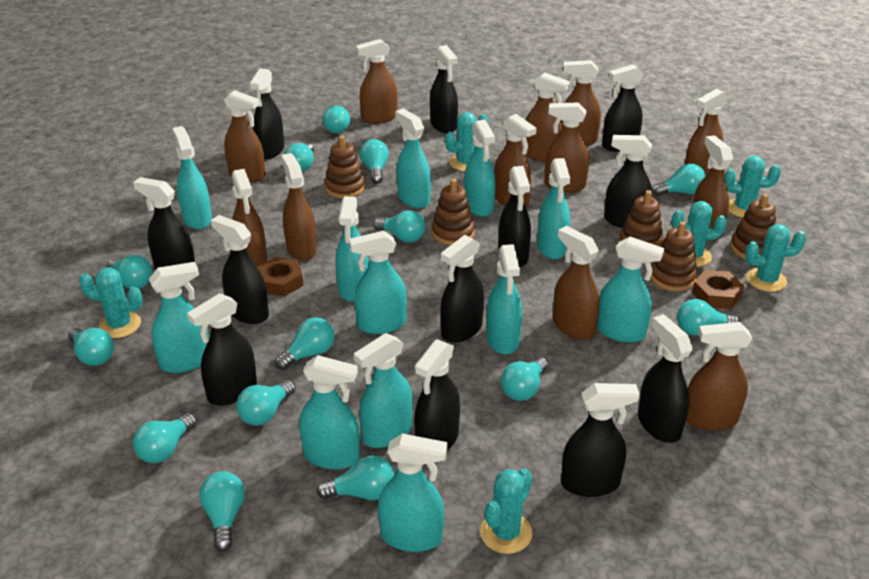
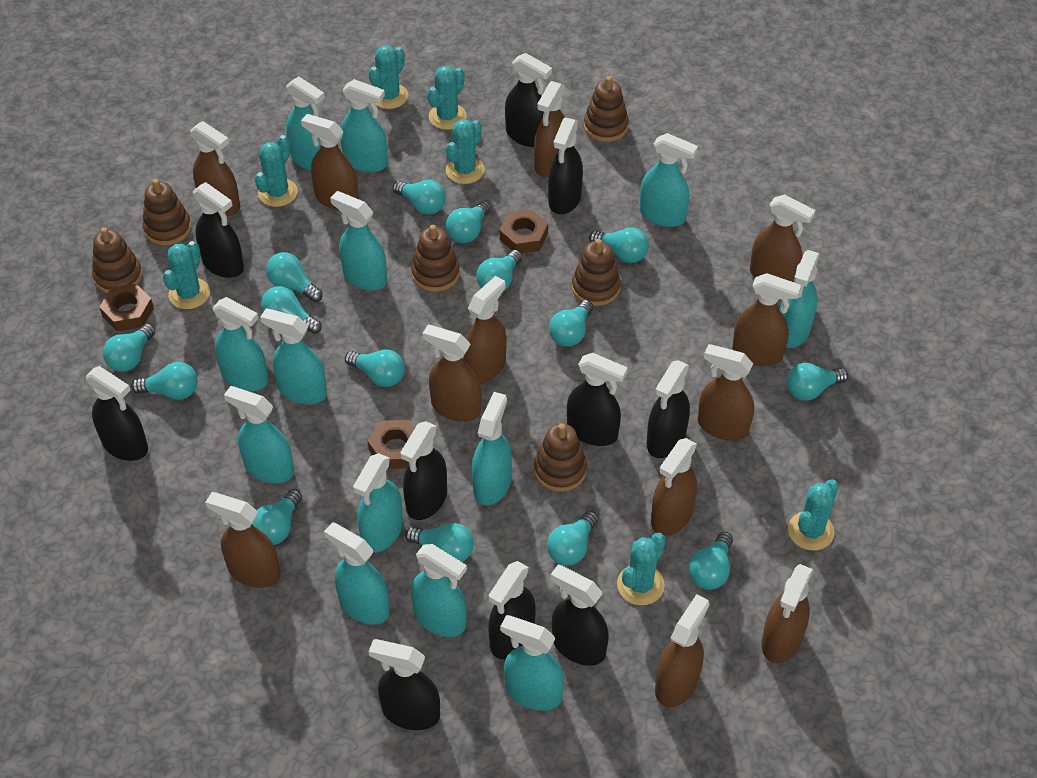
black spray bottle: 12 -> 10
brown nut: 2 -> 3
brown stacking toy: 5 -> 6
turquoise cactus: 6 -> 7
turquoise light bulb: 14 -> 15
turquoise spray bottle: 12 -> 13

